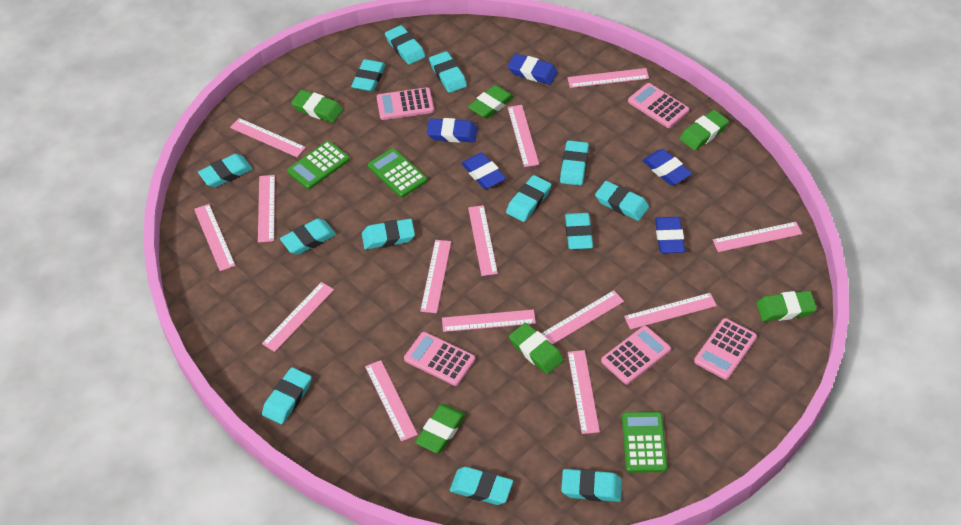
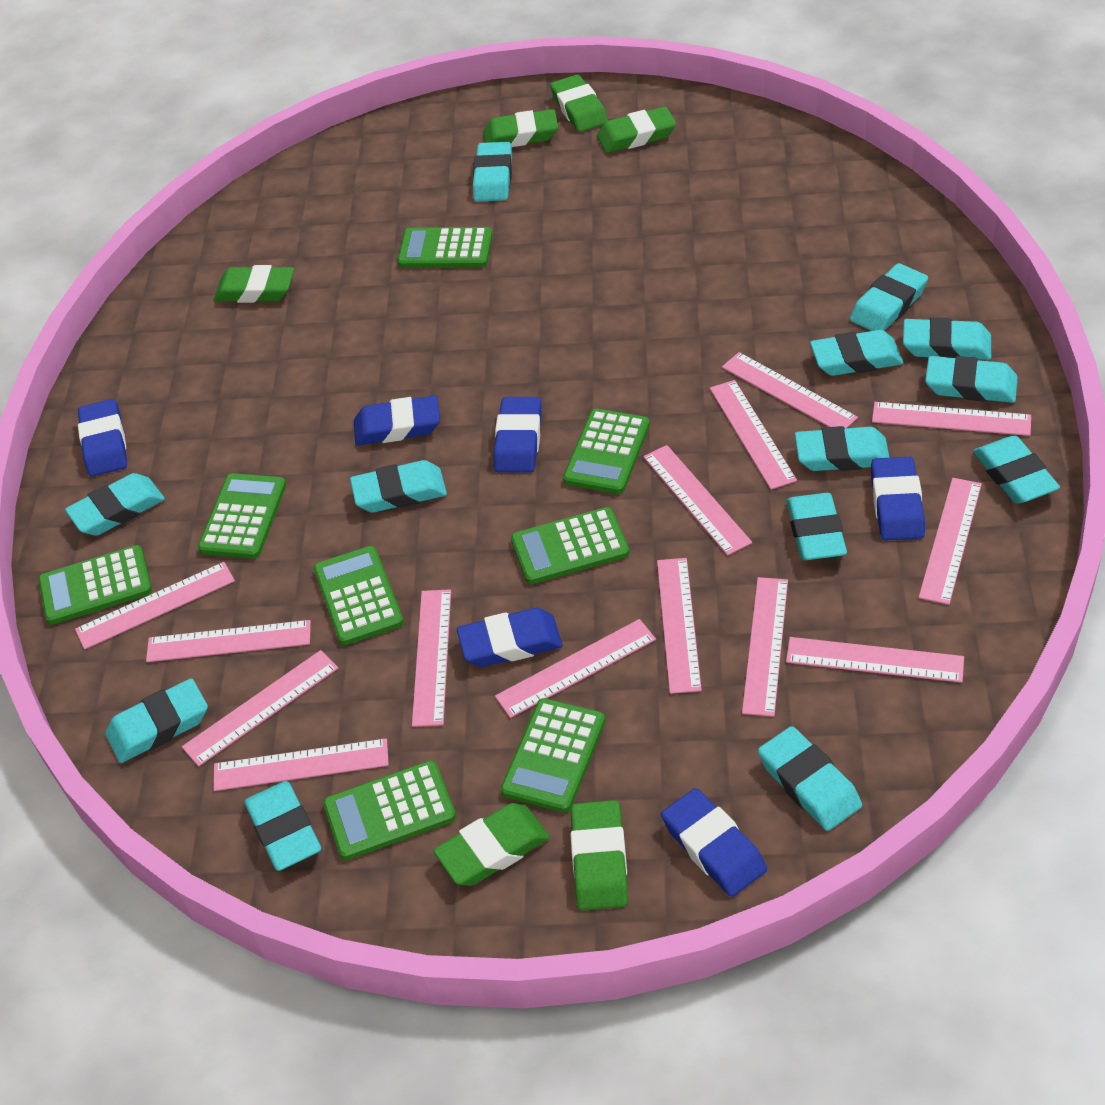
blue eraser: 5 -> 6
green calculator: 3 -> 8
pink calculator: 5 -> 0

